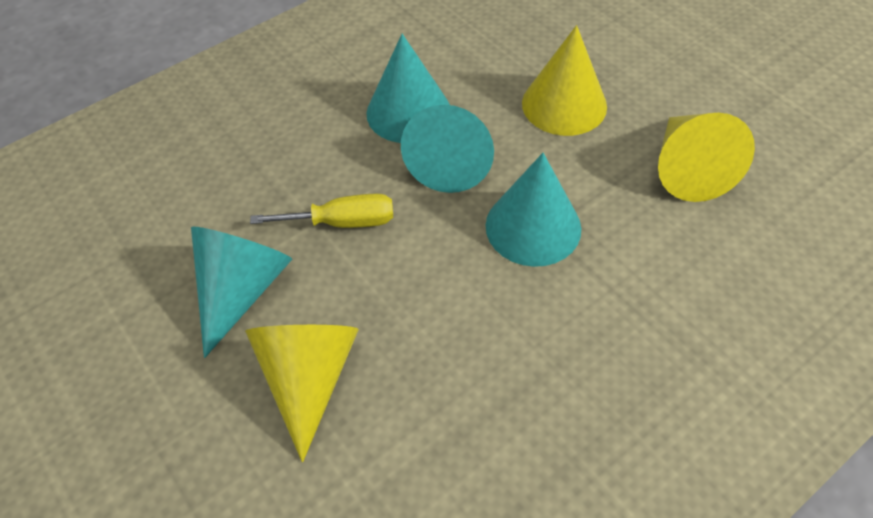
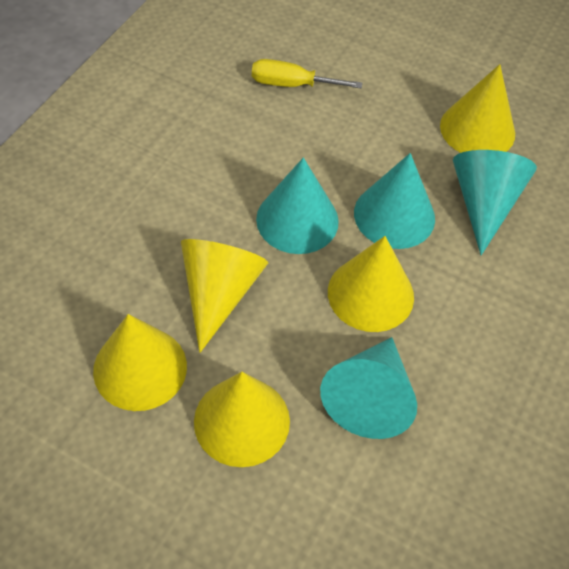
yellow cone: 3 -> 5

